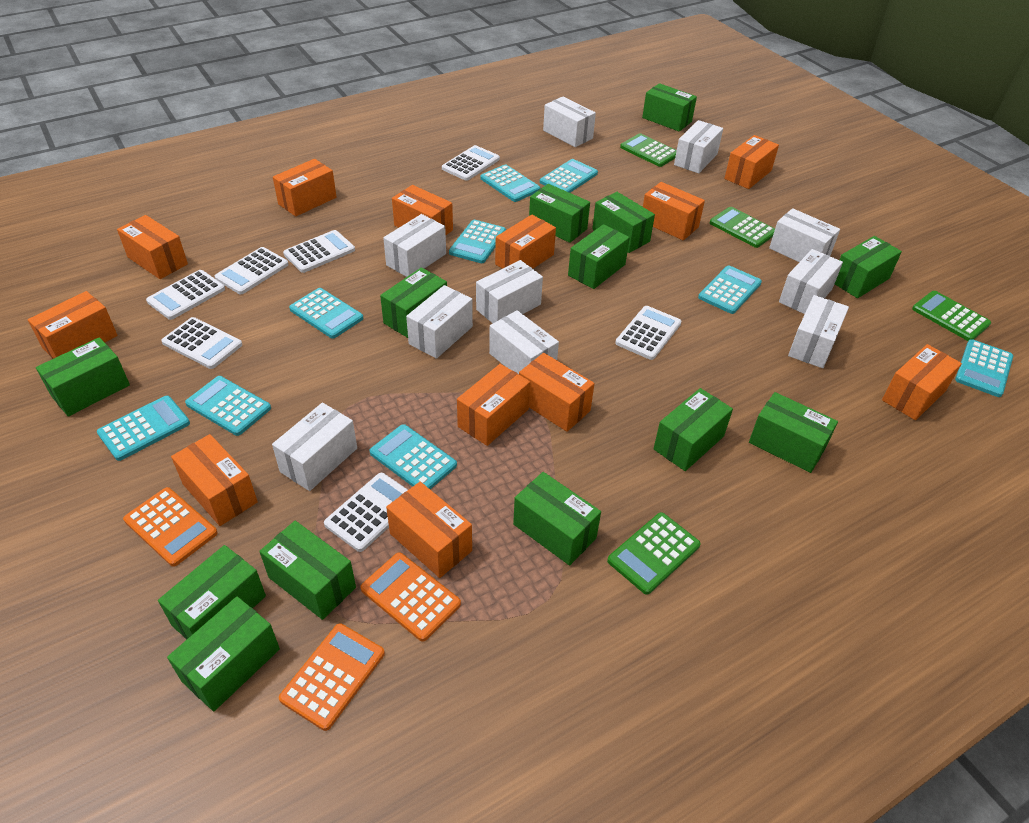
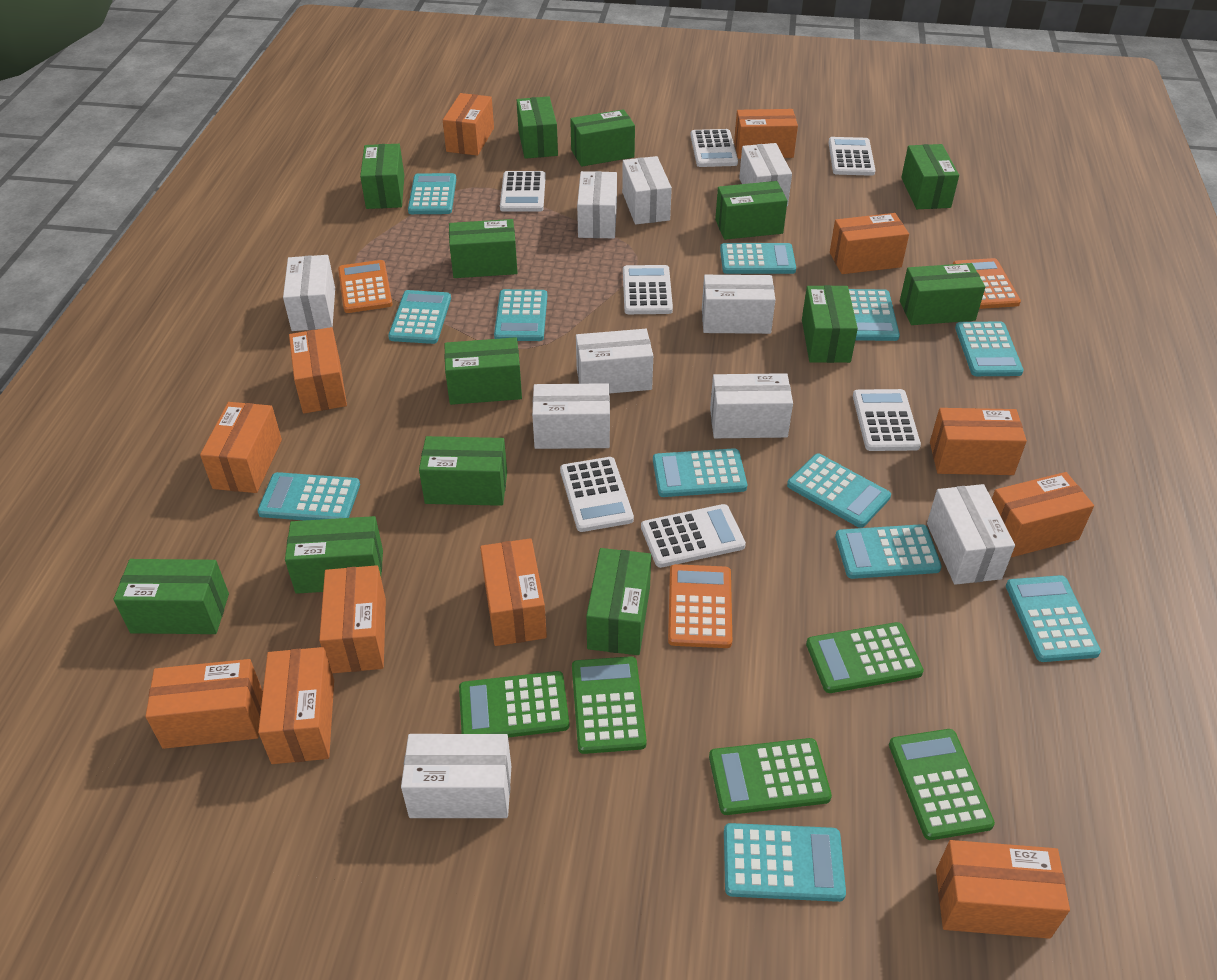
green calculator: 4 -> 5
turquoise calculator: 9 -> 12

